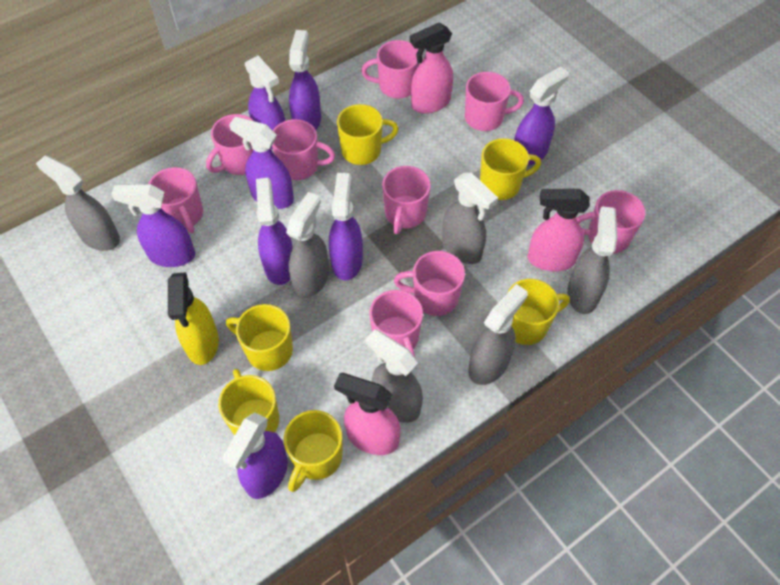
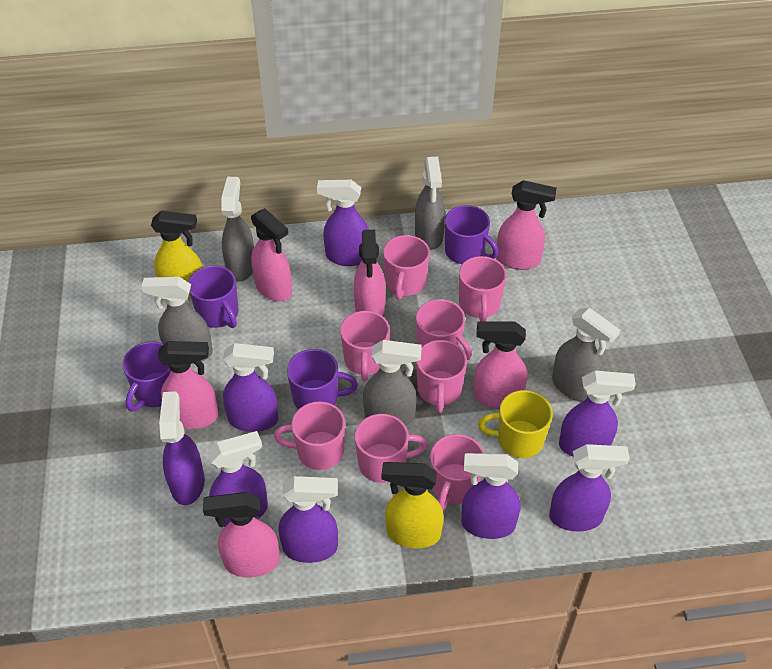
grey spray bottle: 6 -> 5
pink mug: 9 -> 8
pink spray bottle: 3 -> 6
purple mug: 0 -> 4
yellow mug: 6 -> 1
yellow spray bottle: 1 -> 2

